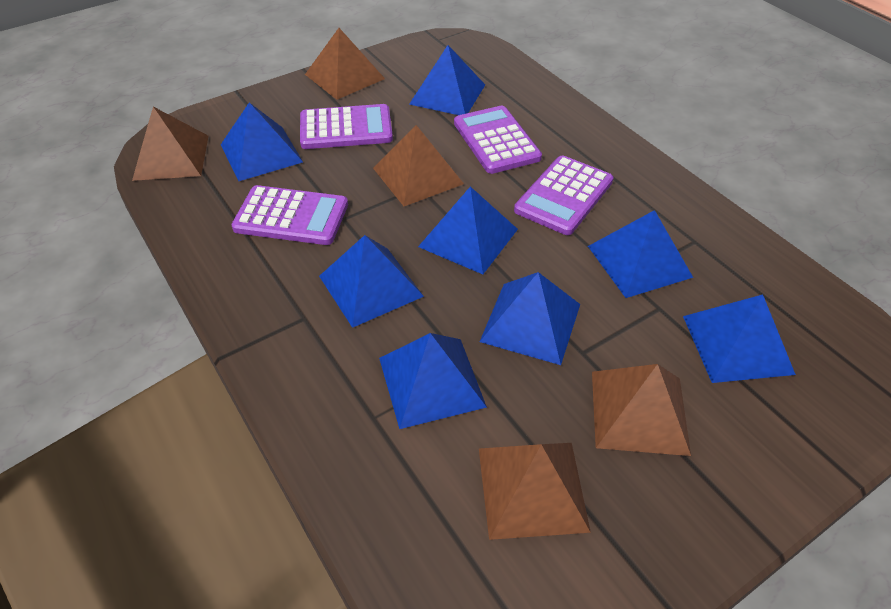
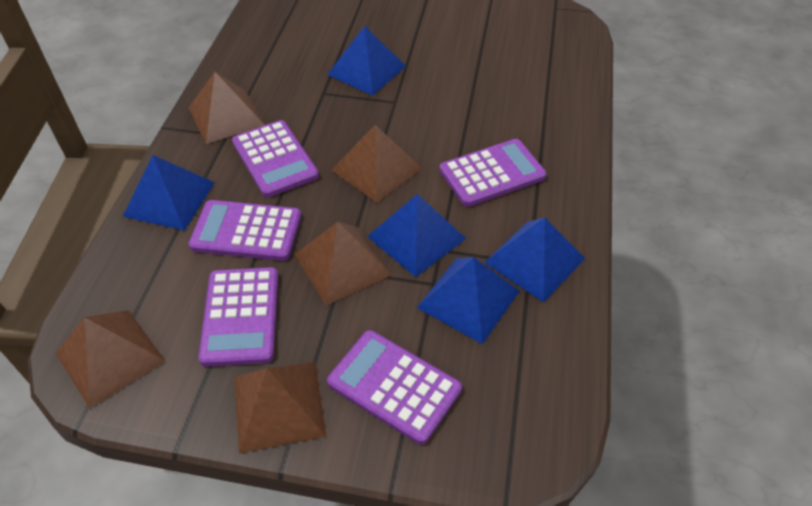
blue pyramid: 8 -> 5
purple calculator: 4 -> 5

